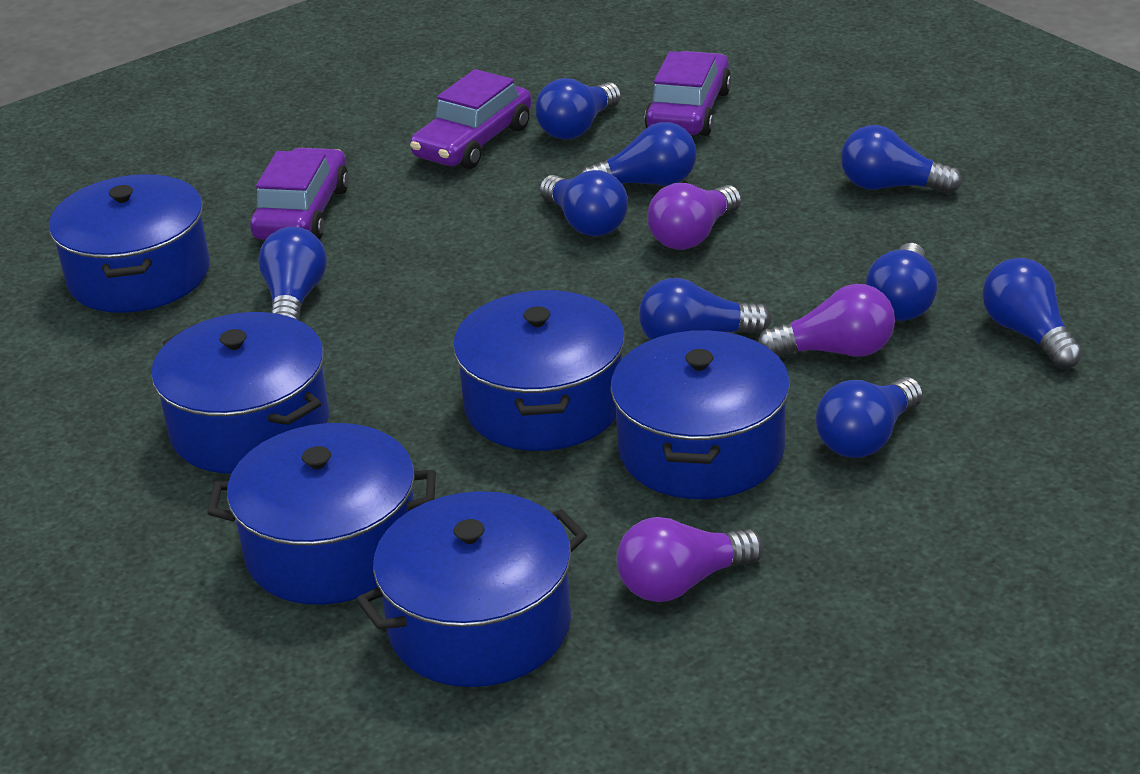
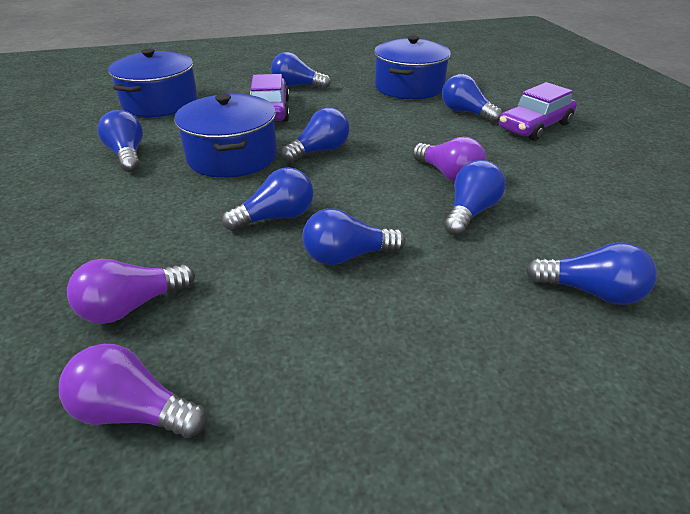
blue light bulb: 9 -> 8
blue pot: 6 -> 3
purple car: 3 -> 2

